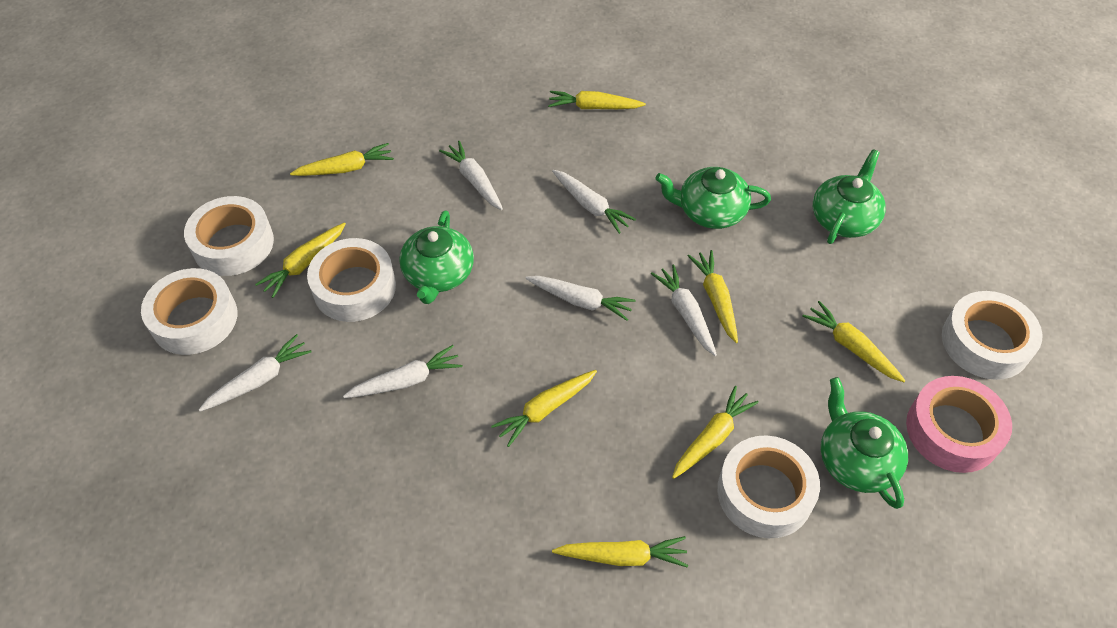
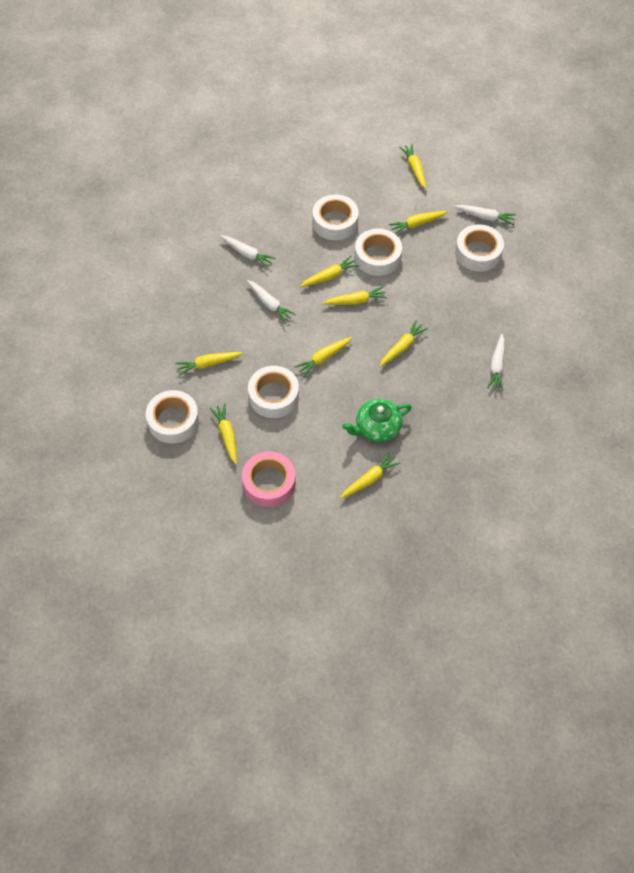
green teapot: 4 -> 1
white carrot: 6 -> 4
yellow carrot: 8 -> 9

